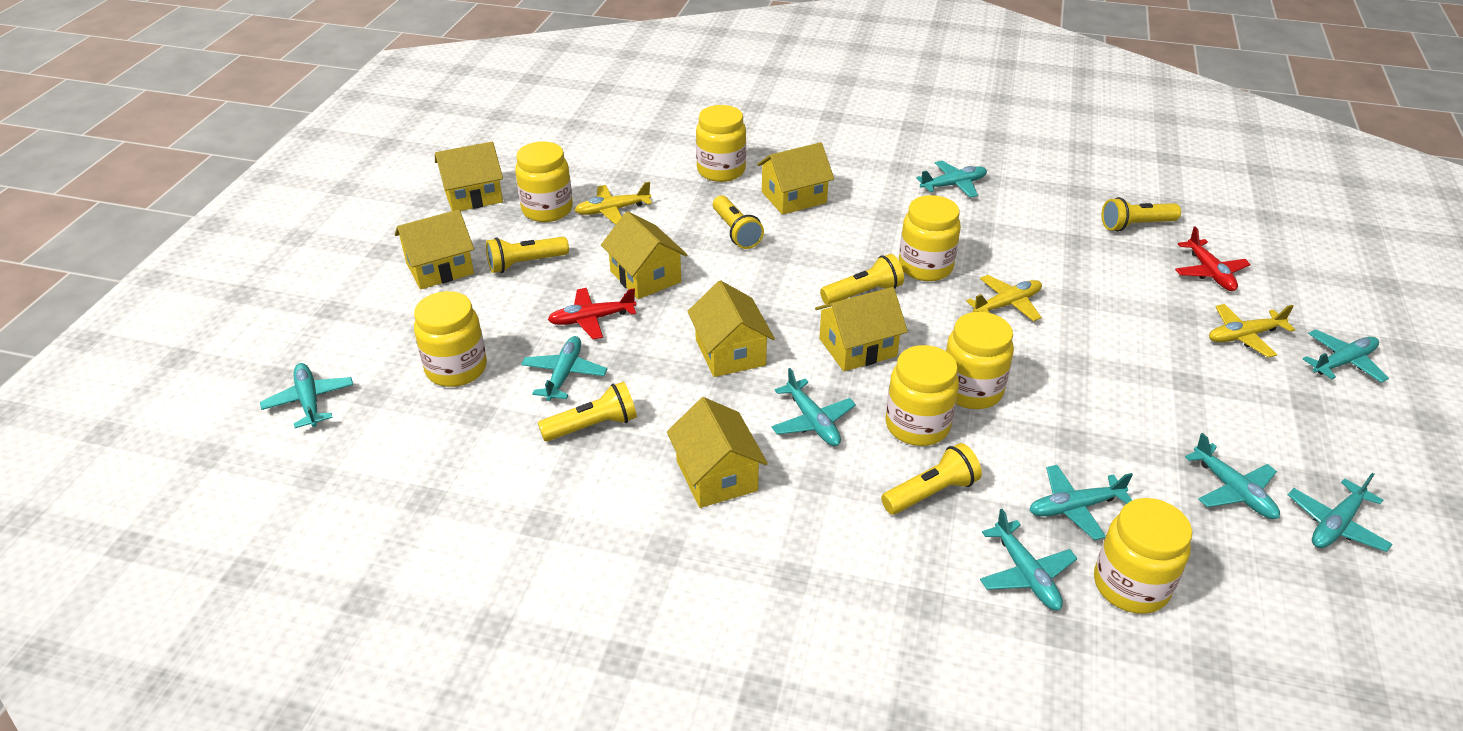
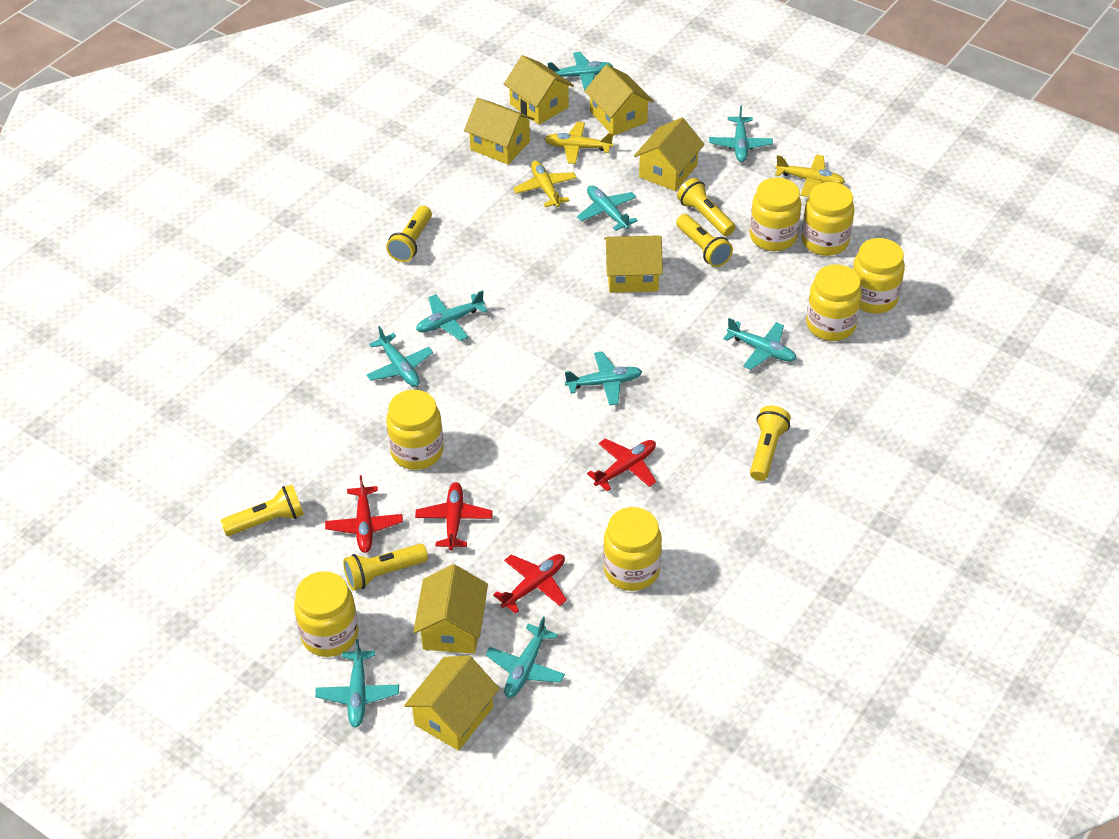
red plane: 2 -> 4

